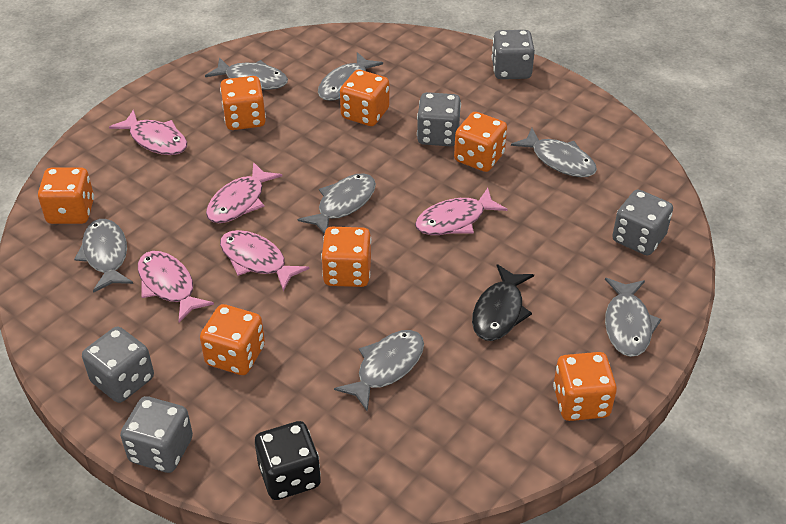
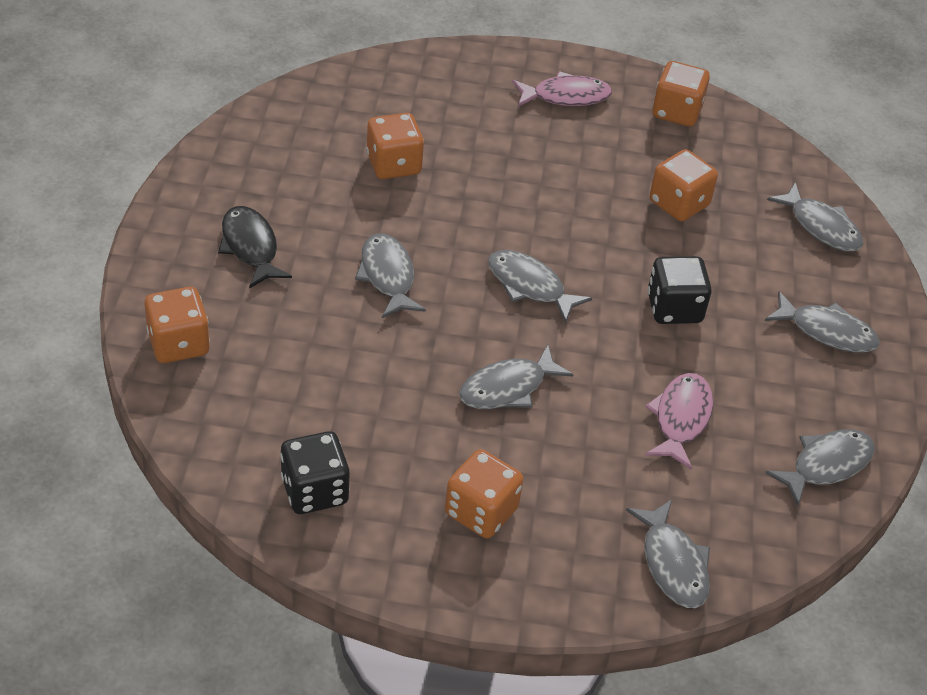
black dice: 1 -> 2
grey dice: 5 -> 0
orange dice: 7 -> 5
pink fish: 5 -> 2

